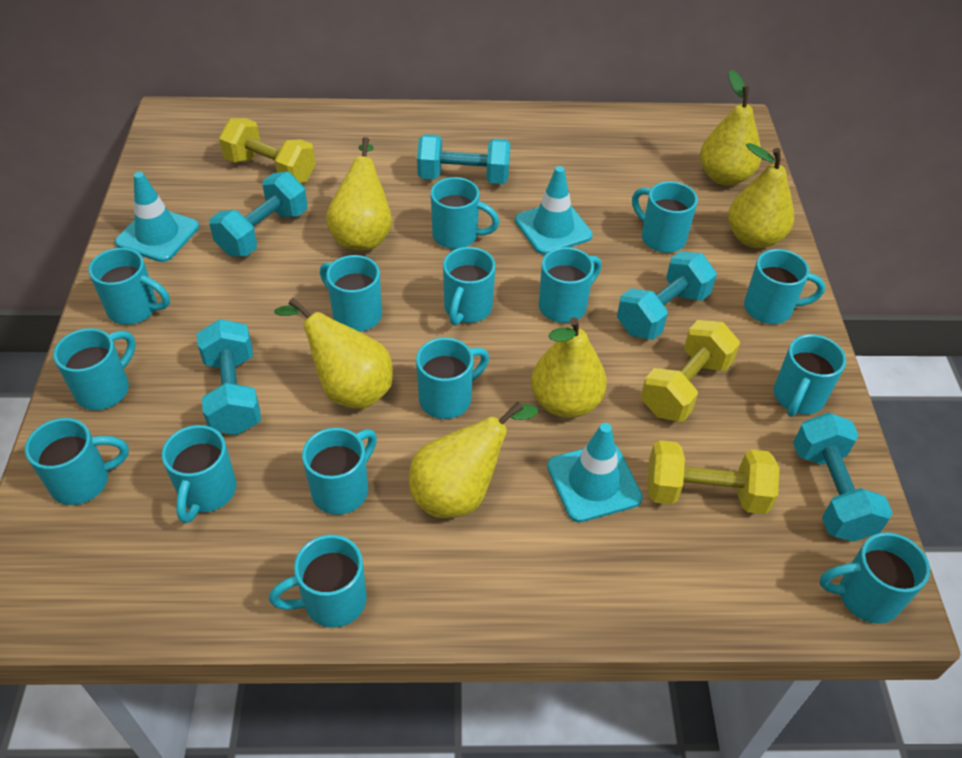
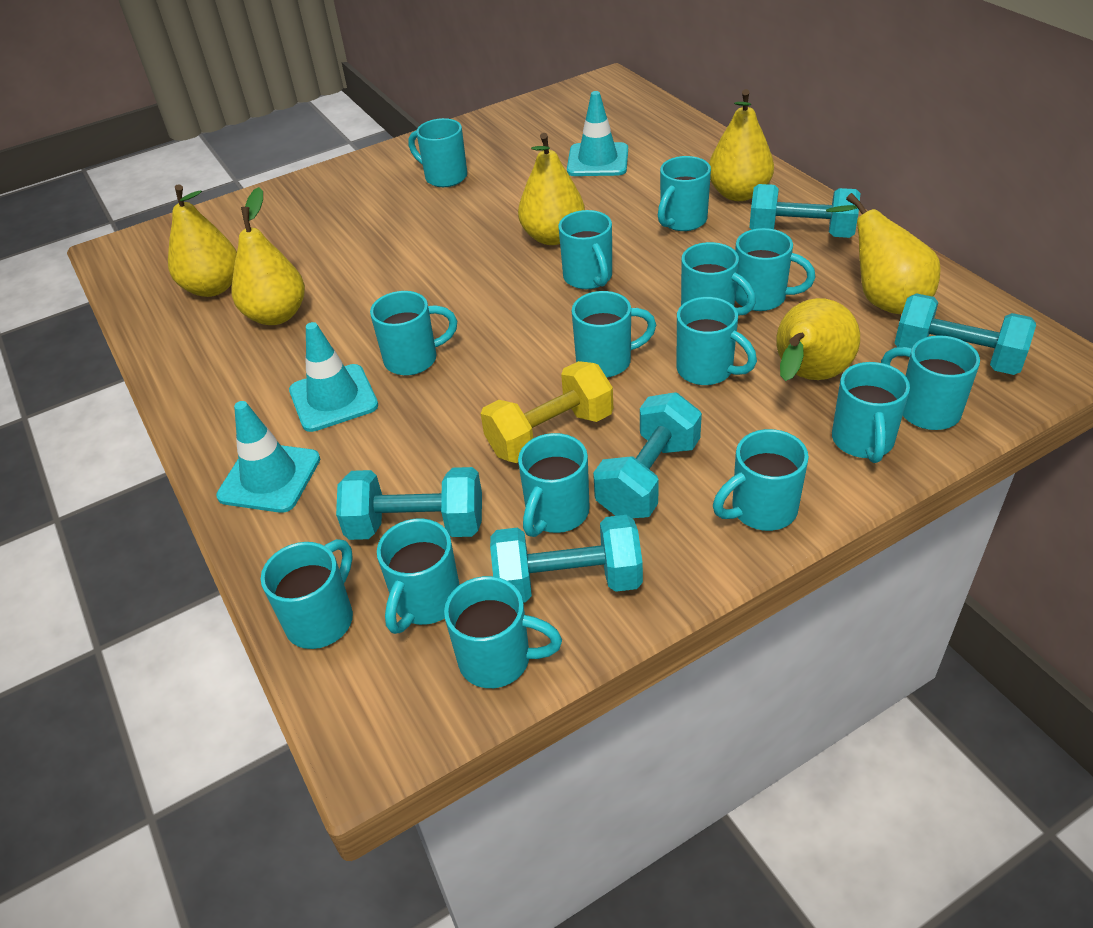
yellow dumbbell: 3 -> 1

